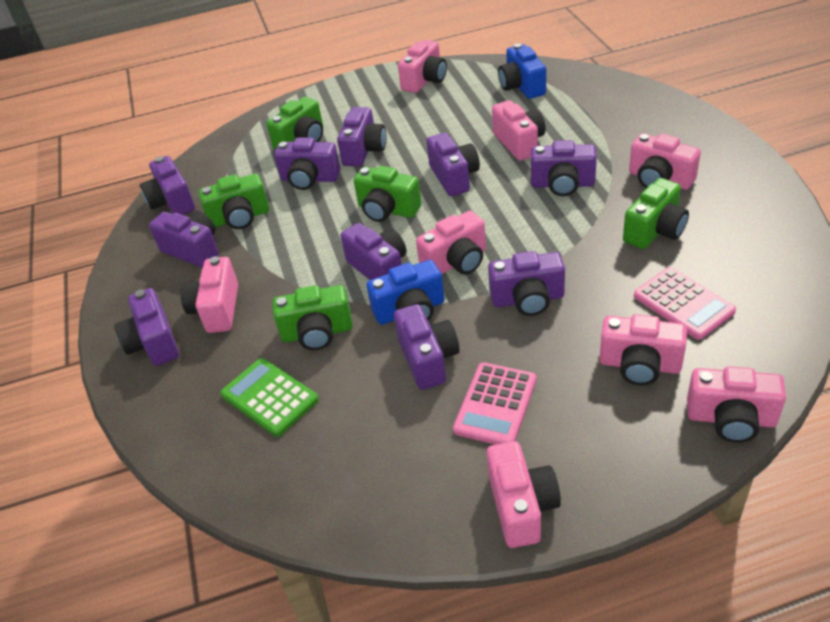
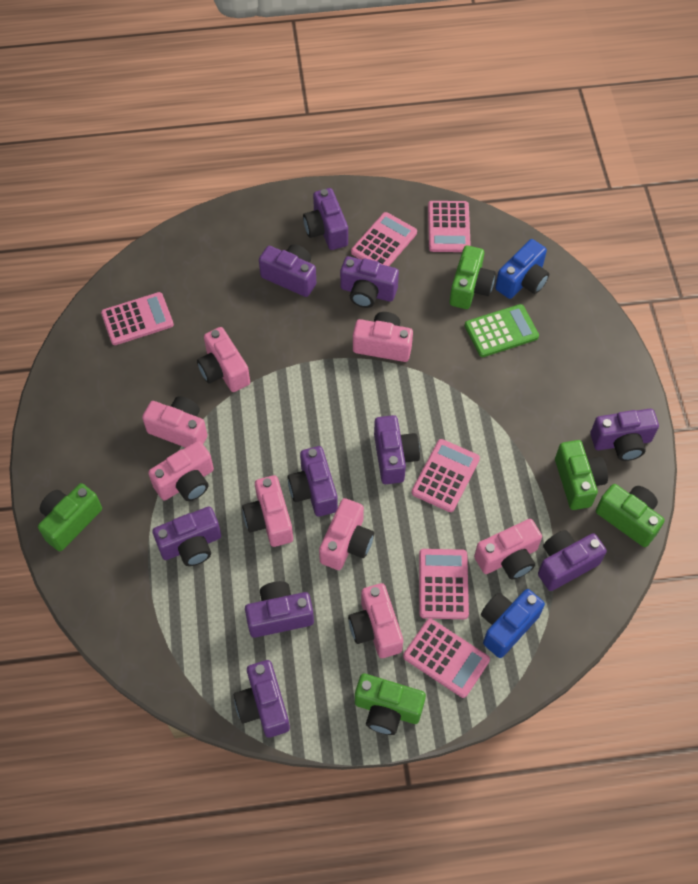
pink calculator: 2 -> 6

